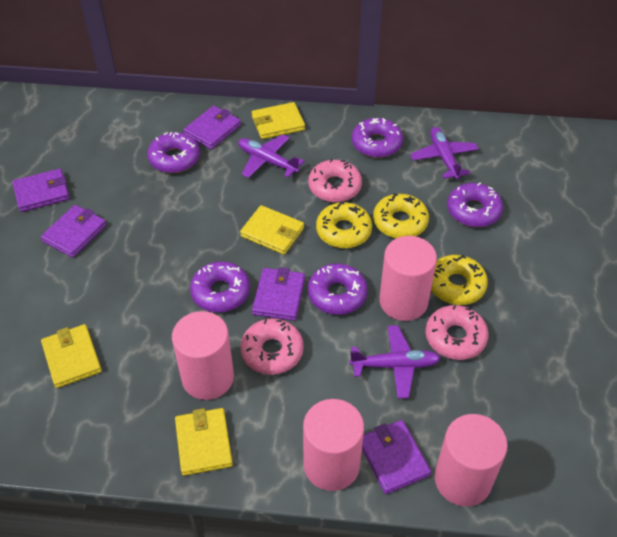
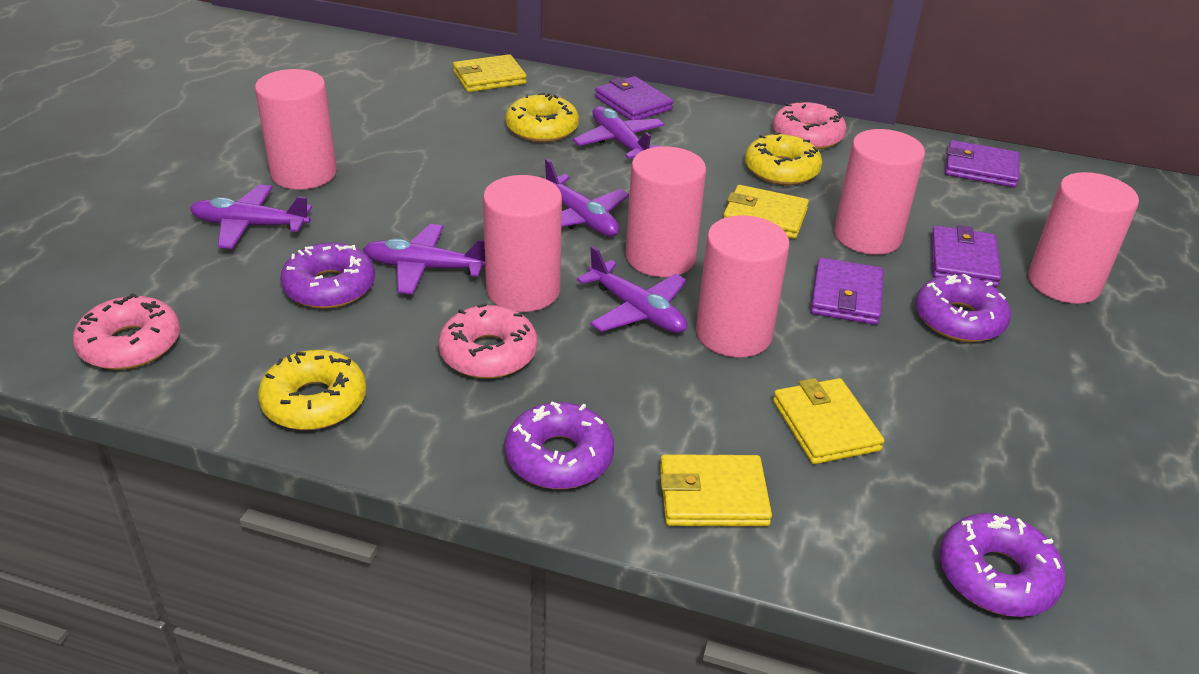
pink cylinder: 4 -> 6
purple donut: 5 -> 4
purple plane: 3 -> 5
purple wallet: 5 -> 4

